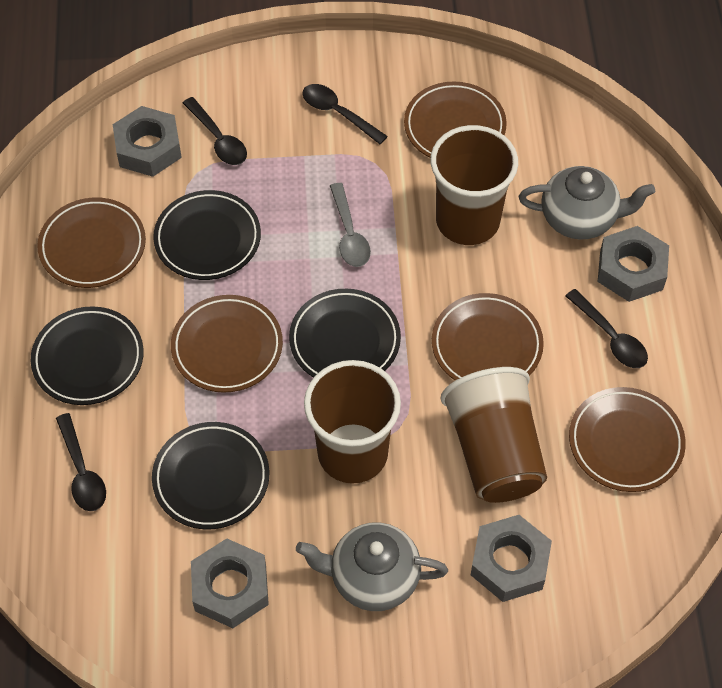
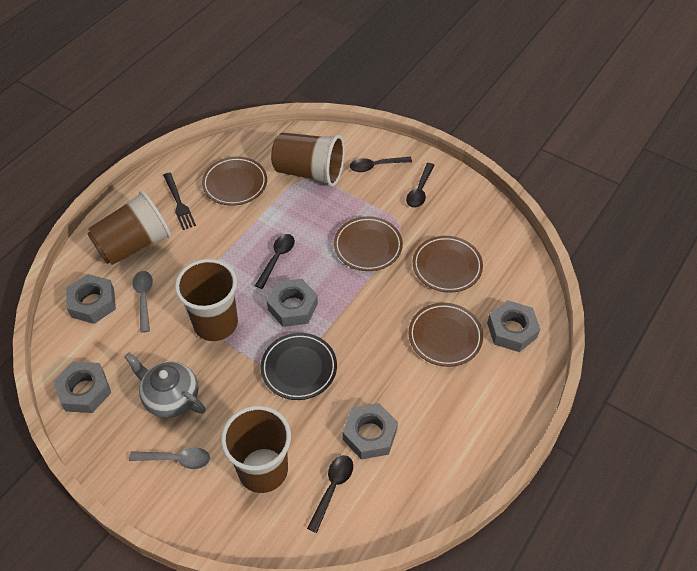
black fork: 0 -> 1
black plate: 4 -> 1
brown cup: 3 -> 4
brown plate: 5 -> 4
grey nut: 4 -> 5
grey spoon: 1 -> 2
grey teapot: 2 -> 1

